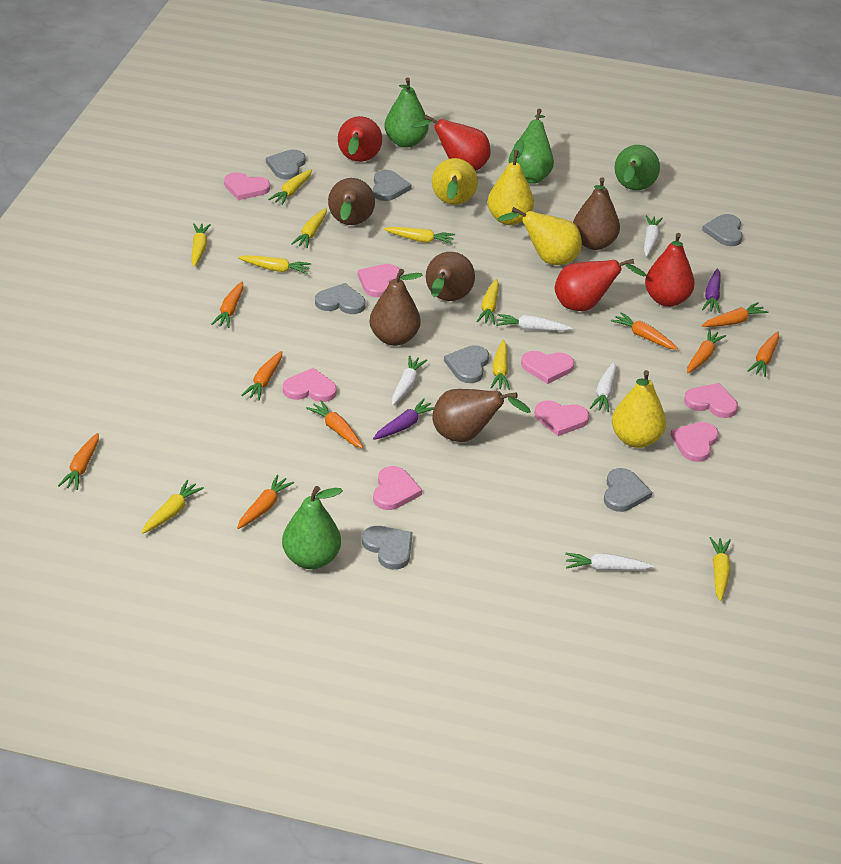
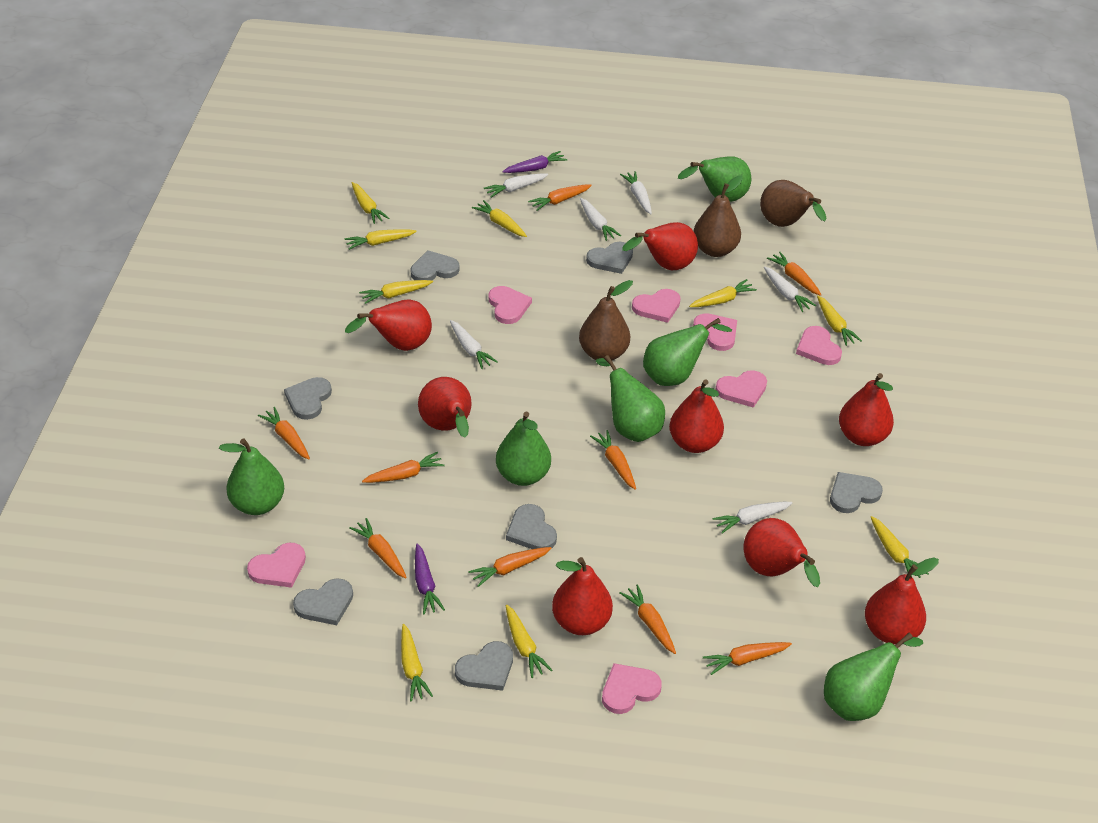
brown pear: 5 -> 3
green pear: 4 -> 6
pink heart: 8 -> 7
red pear: 4 -> 8
white carrot: 5 -> 6
yellow pear: 4 -> 0

